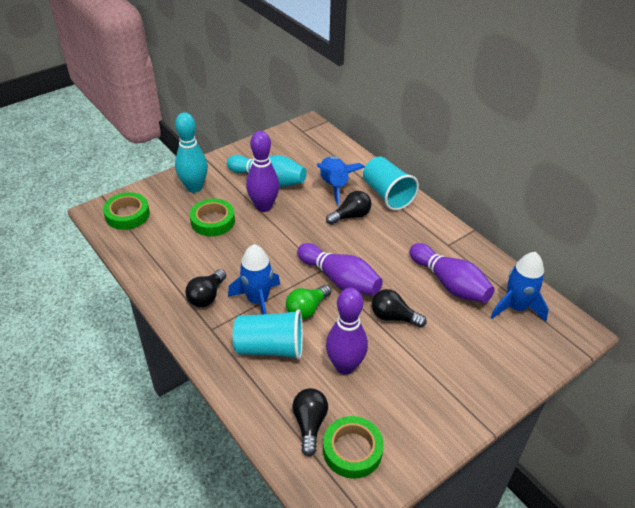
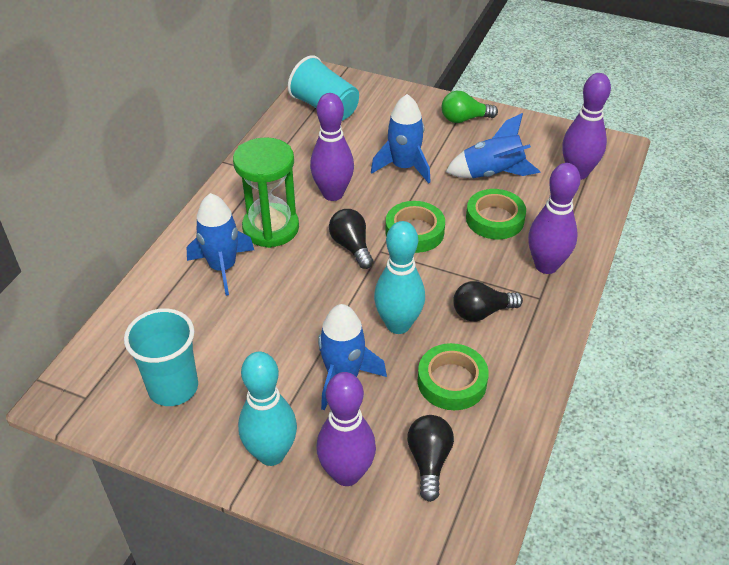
black light bulb: 4 -> 3
blue rocket: 3 -> 4
green hourglass: 0 -> 1

